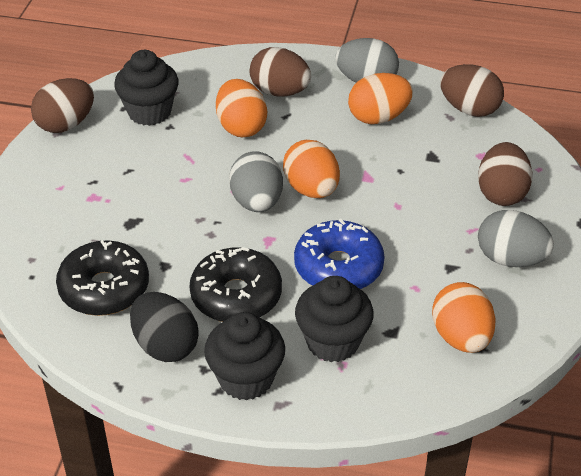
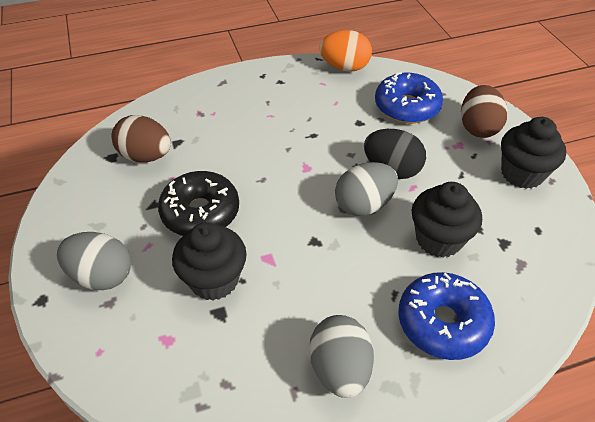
black donut: 2 -> 1
blue donut: 1 -> 2
brown egg: 4 -> 2
orange egg: 4 -> 1

